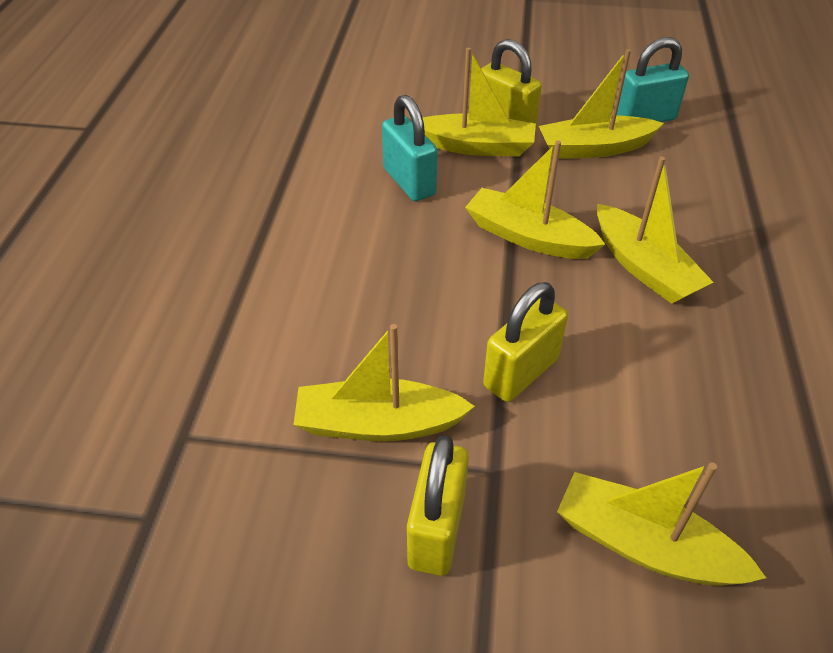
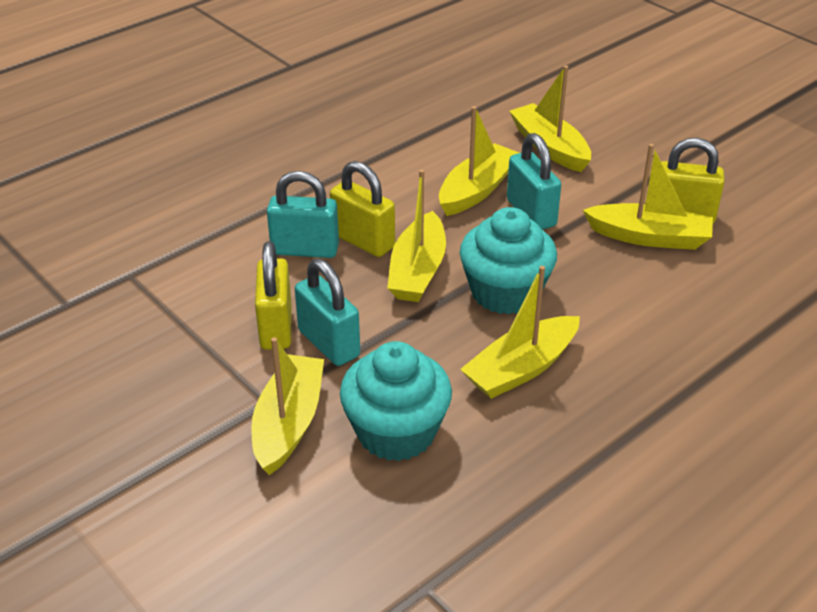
turquoise cupcake: 0 -> 2
turquoise padlock: 2 -> 3

